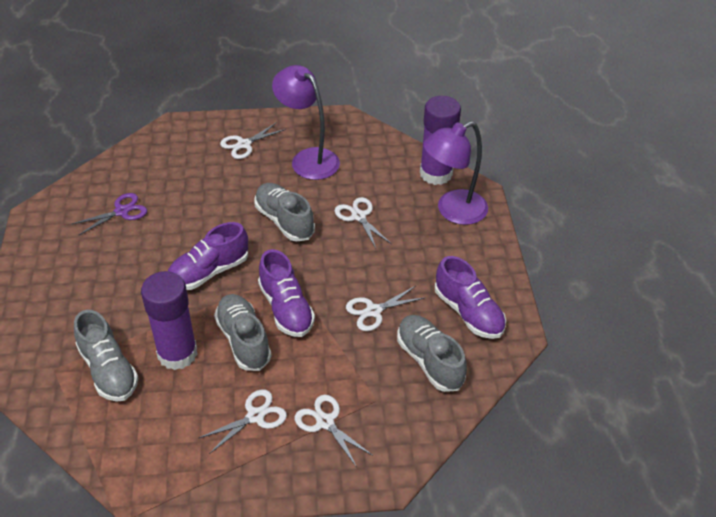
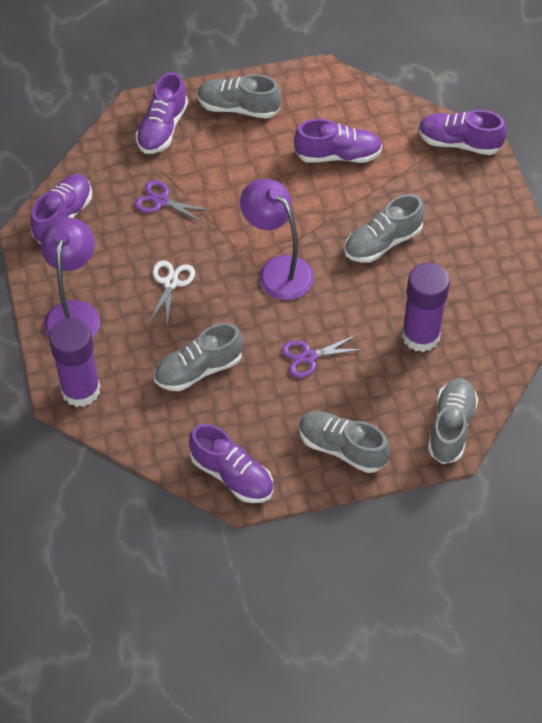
grey shoe: 4 -> 5
purple scissors: 1 -> 2
purple shoe: 3 -> 5
white scissors: 5 -> 1

